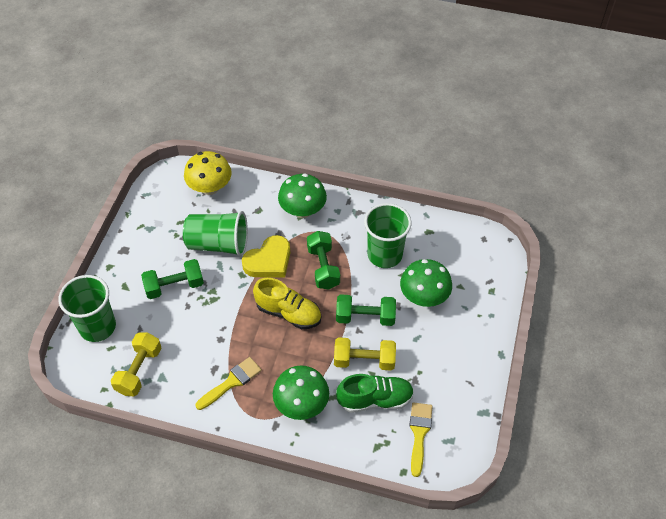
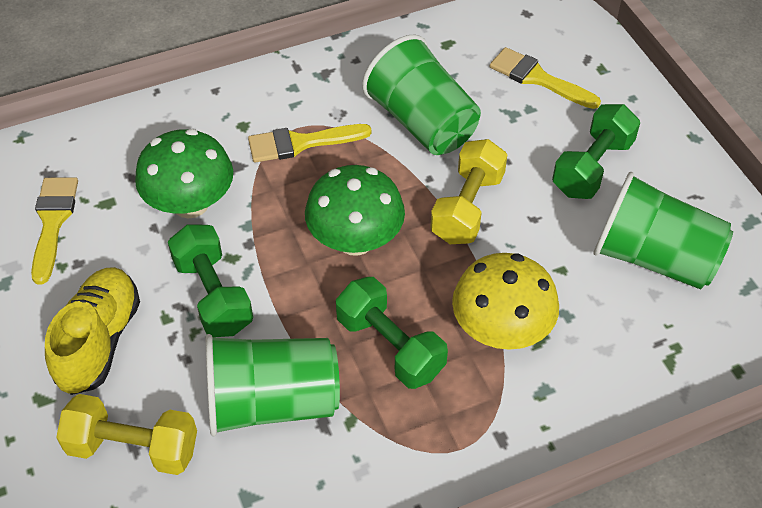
green mushroom: 3 -> 2
green shoe: 1 -> 0
yellow brush: 2 -> 3
yellow heart: 1 -> 0

